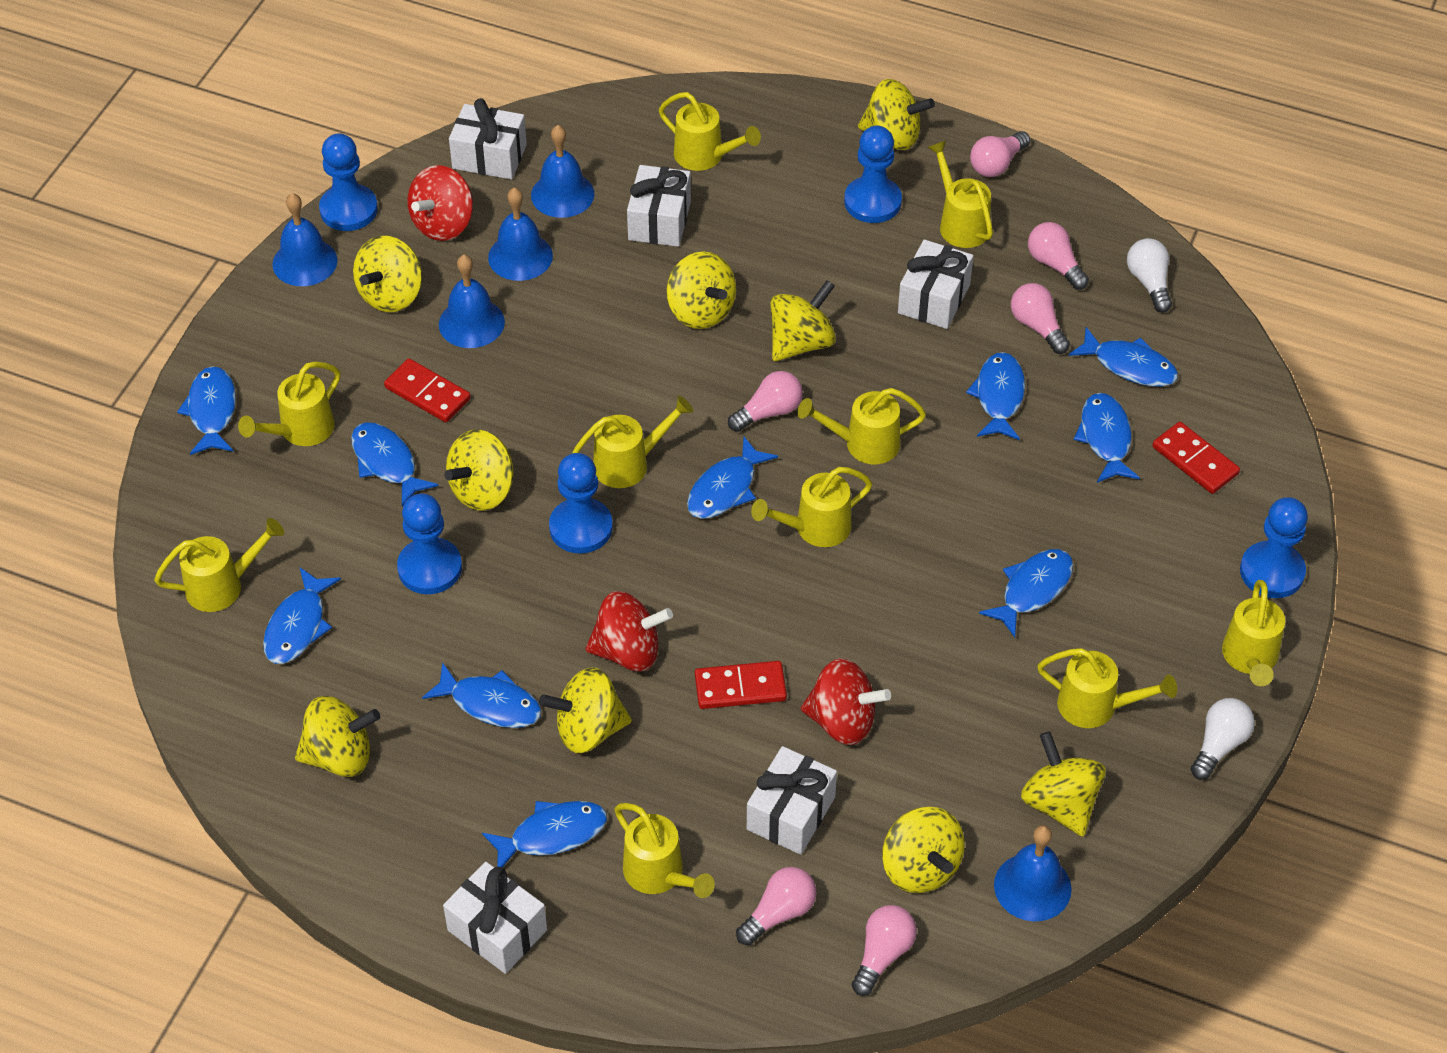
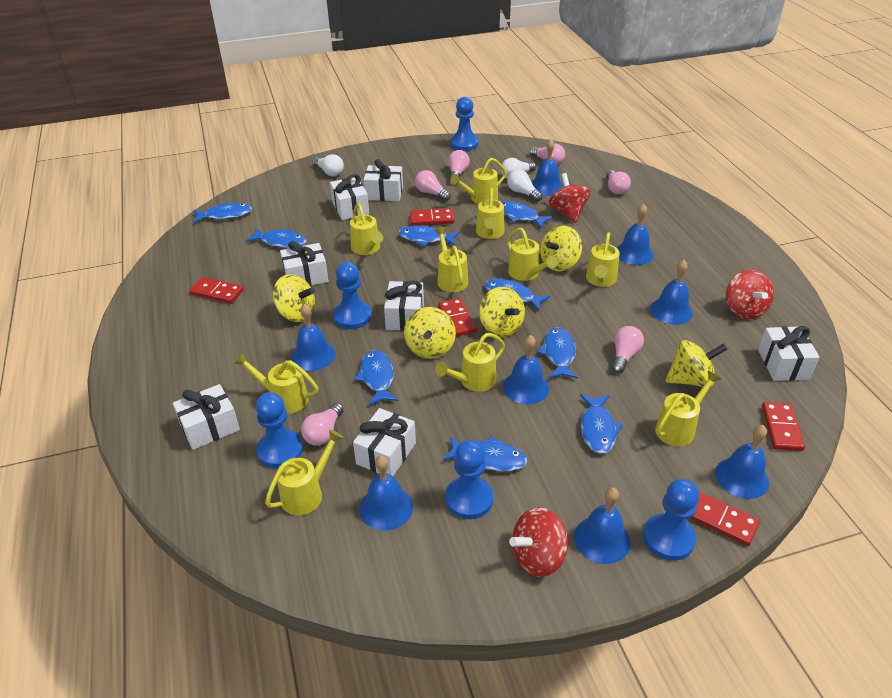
blue bell: 5 -> 8
blue fish: 10 -> 9
red domino: 3 -> 5
white gift: 5 -> 7
white light bulb: 2 -> 3
yellow spinning top: 9 -> 5

